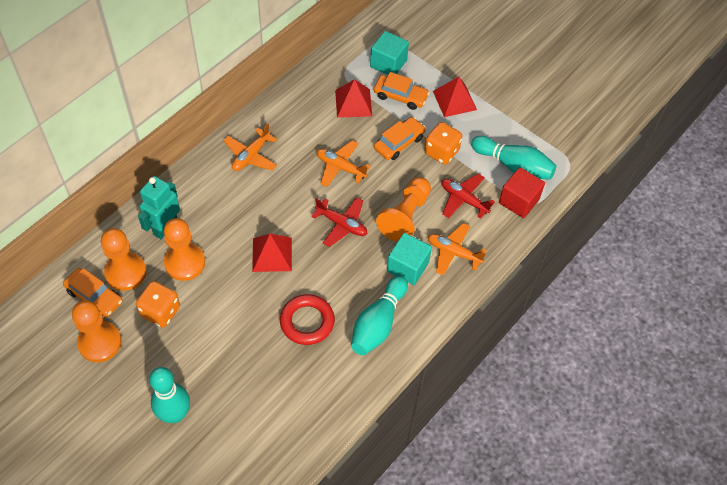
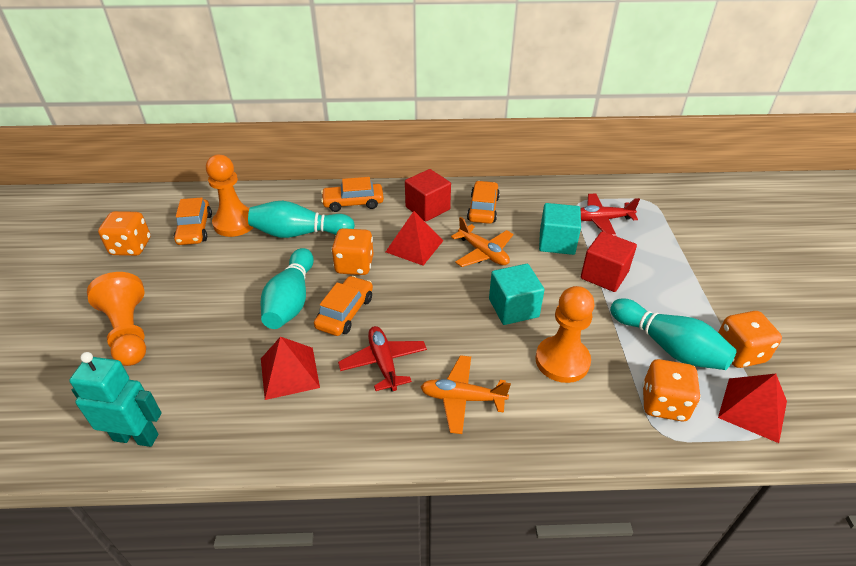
orange car: 3 -> 4
orange dice: 2 -> 4
orange pawn: 4 -> 3
orange plane: 3 -> 2
red cube: 1 -> 2
red ring: 1 -> 0

